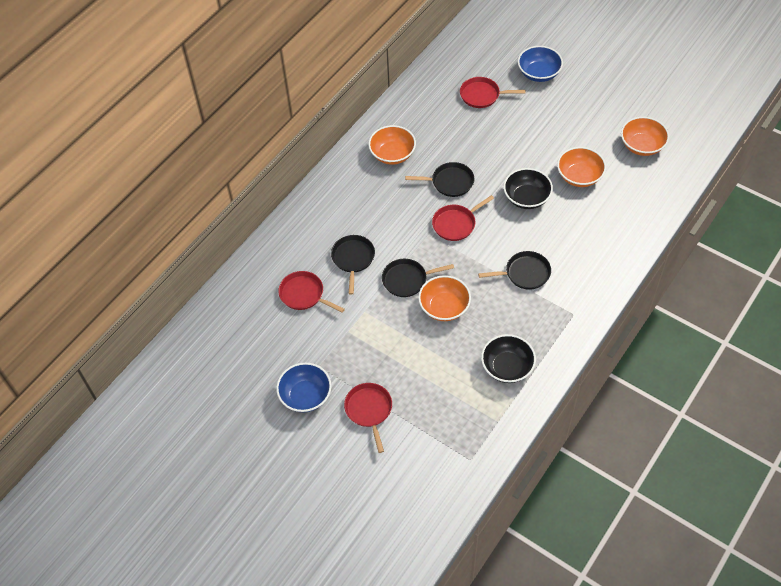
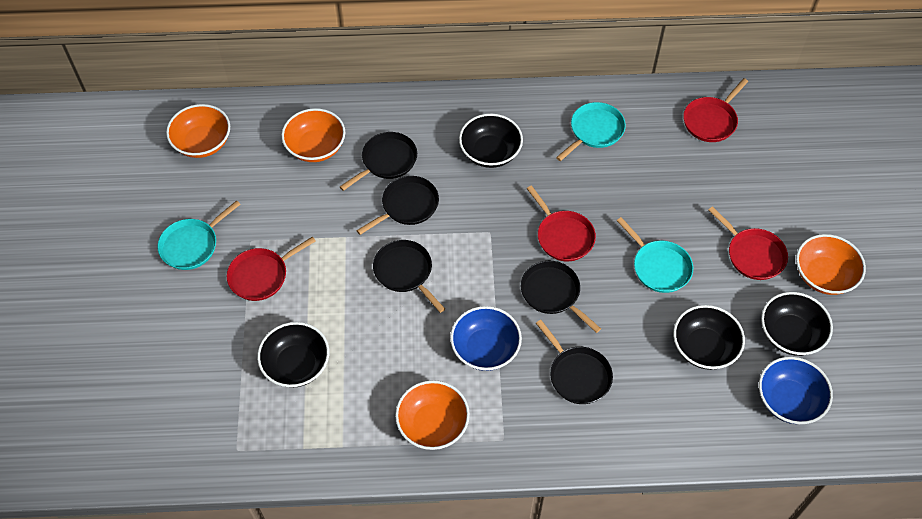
black bowl: 2 -> 4
black pan: 4 -> 5
turquoise pan: 0 -> 3

